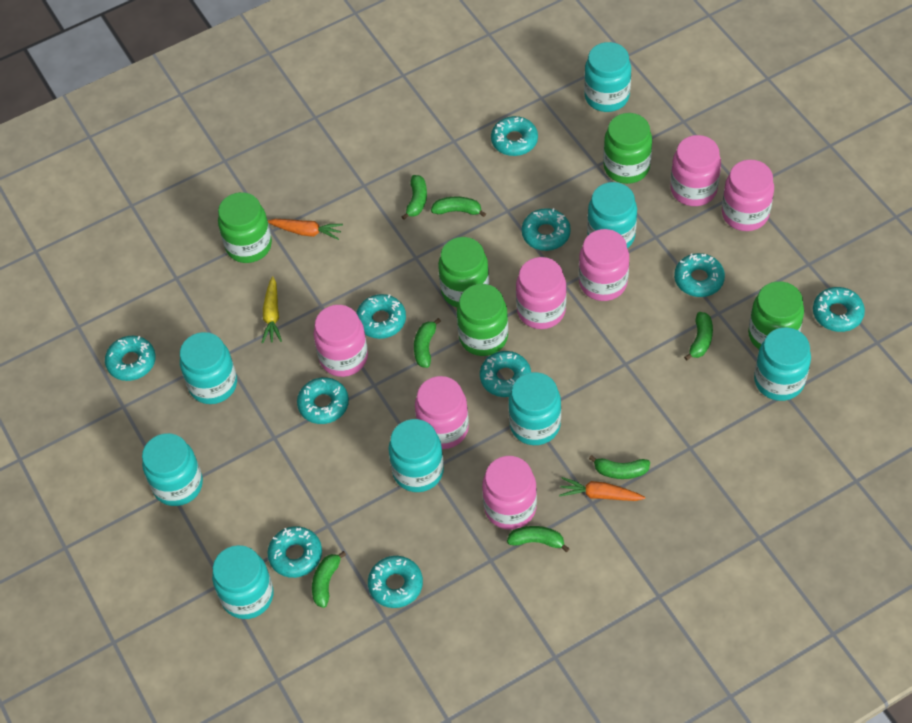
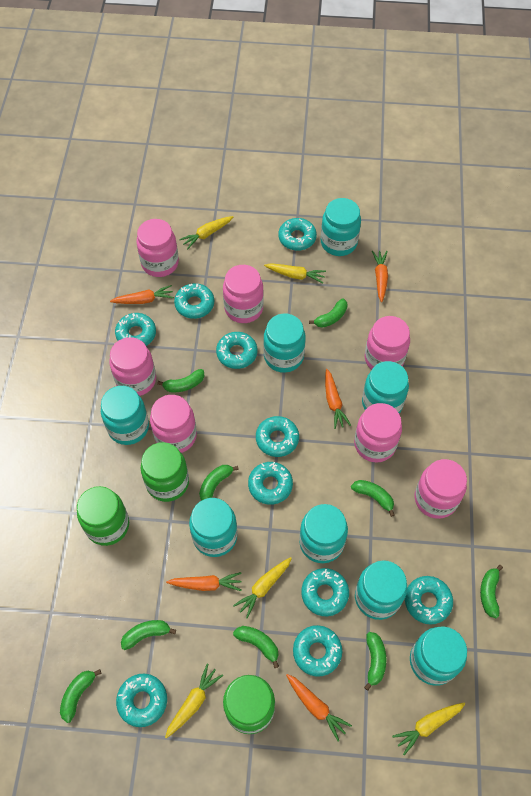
green banana: 7 -> 9
green jar: 5 -> 3
orange carrot: 2 -> 5
yellow carrot: 1 -> 5

